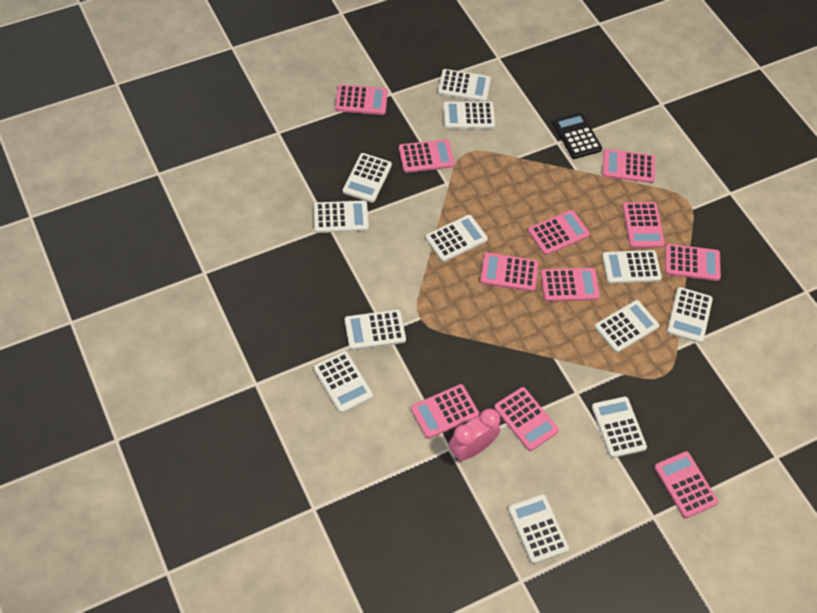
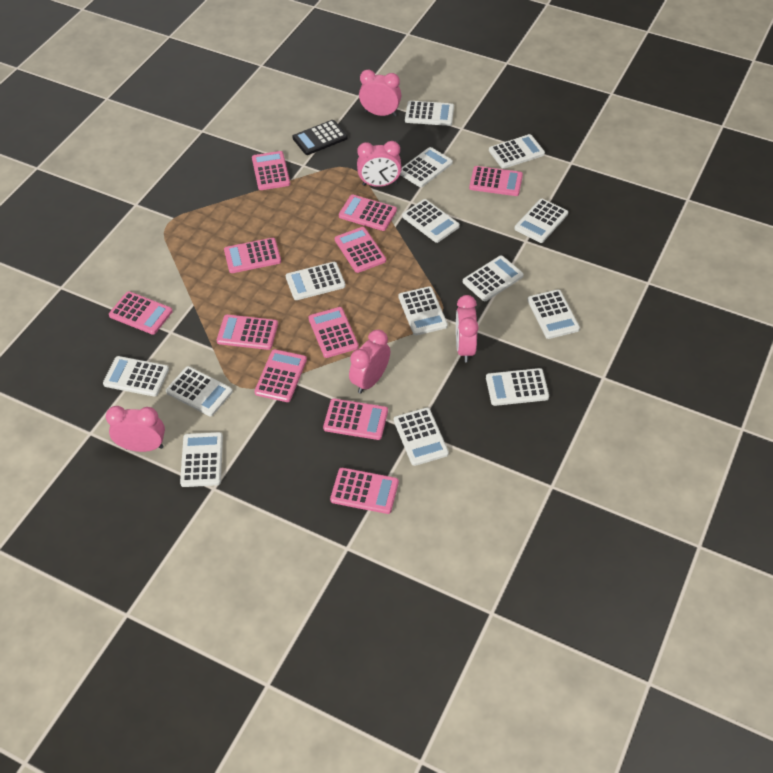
pink clock: 1 -> 5
white calculator: 12 -> 14

